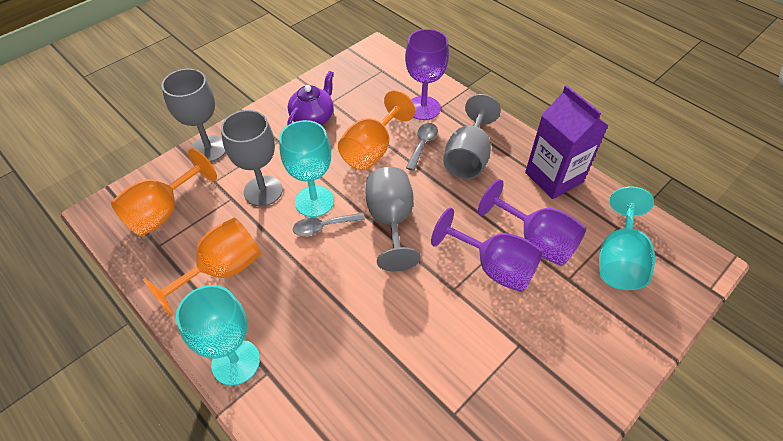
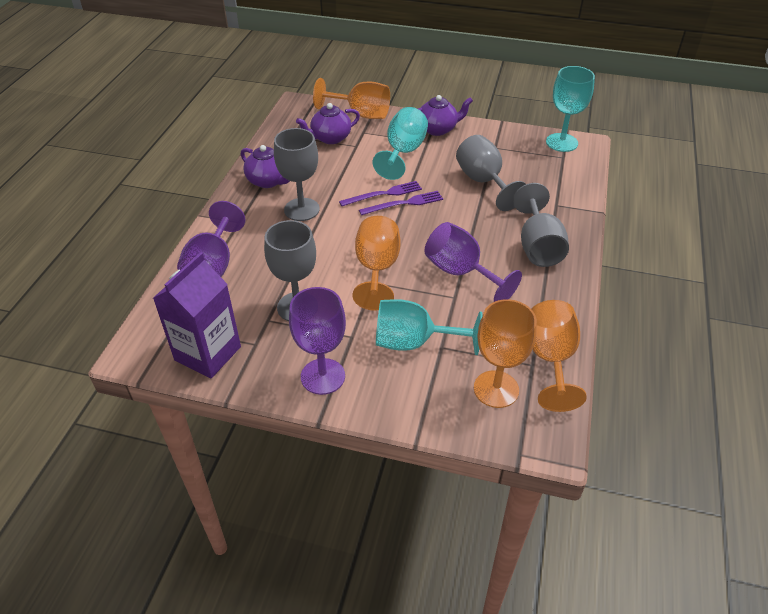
grey spoon: 2 -> 0
orange goblet: 3 -> 4
purple fork: 0 -> 2
purple teapot: 1 -> 3

